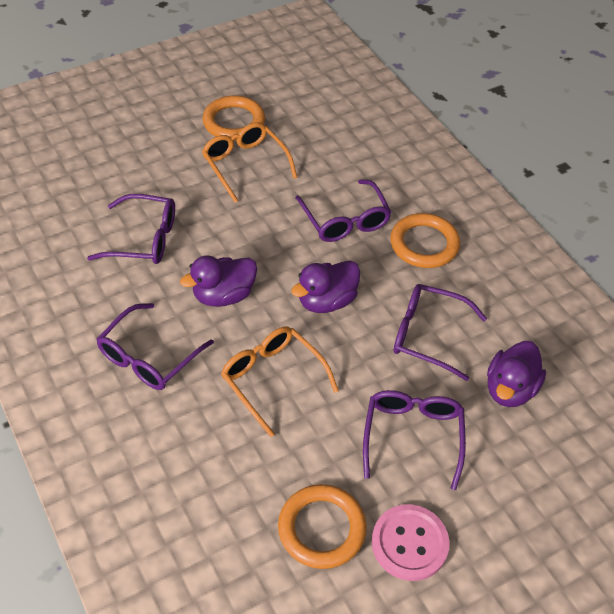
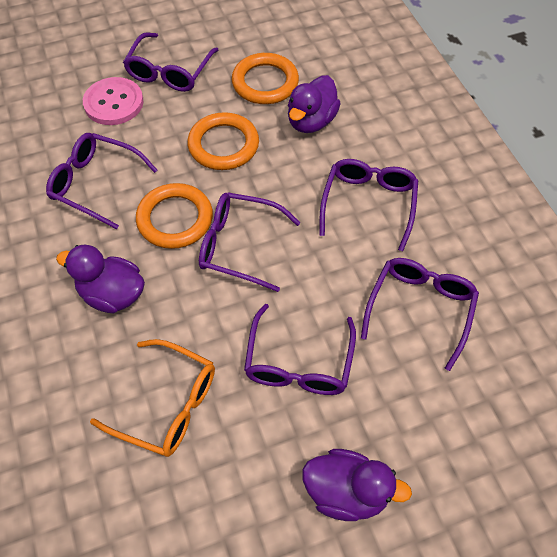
orange glasses: 2 -> 1
purple glasses: 5 -> 6

